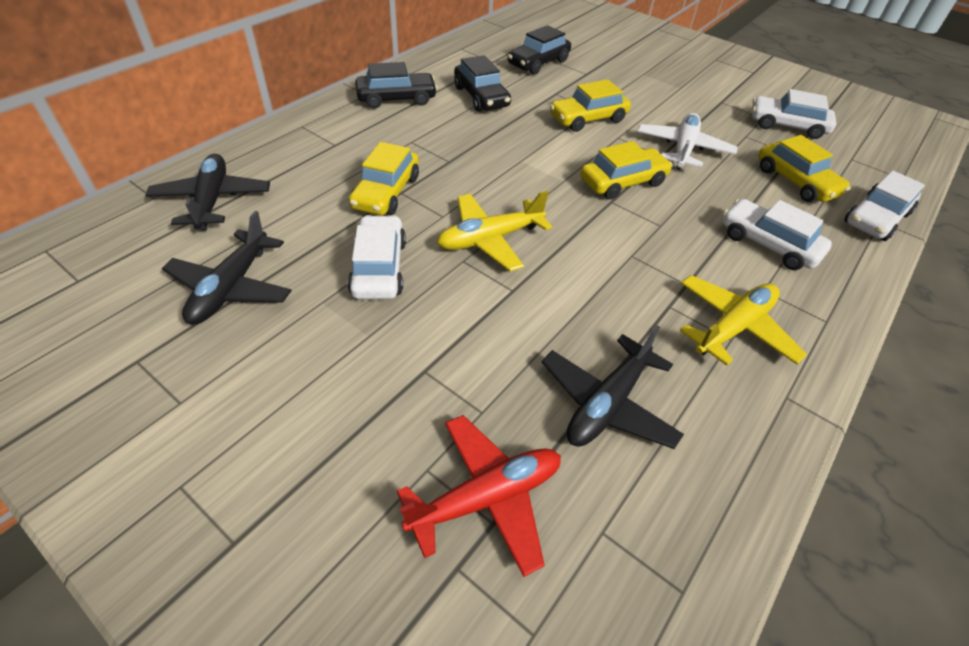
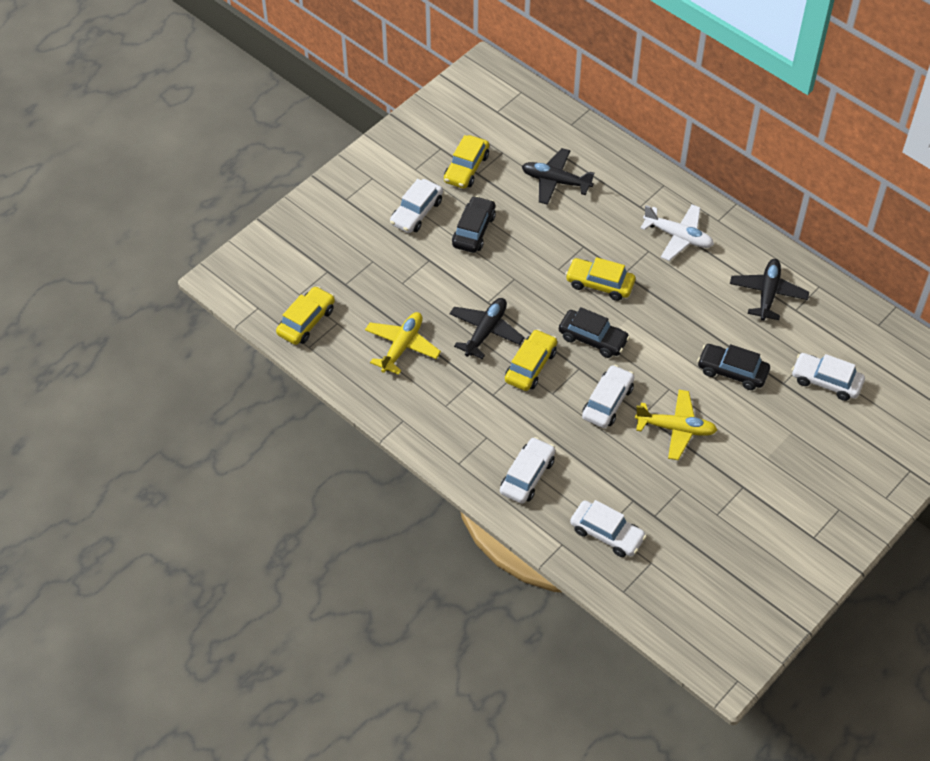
red plane: 1 -> 0
white car: 4 -> 5

